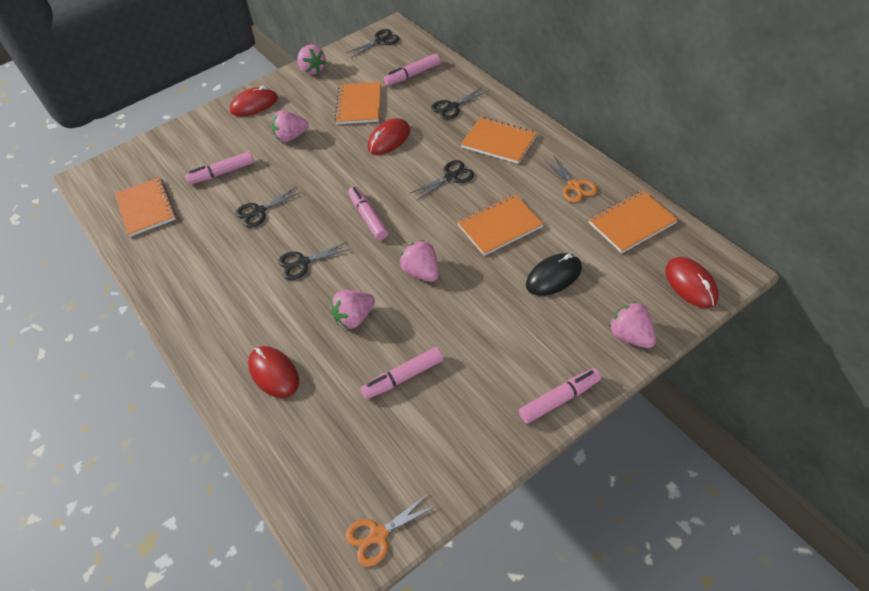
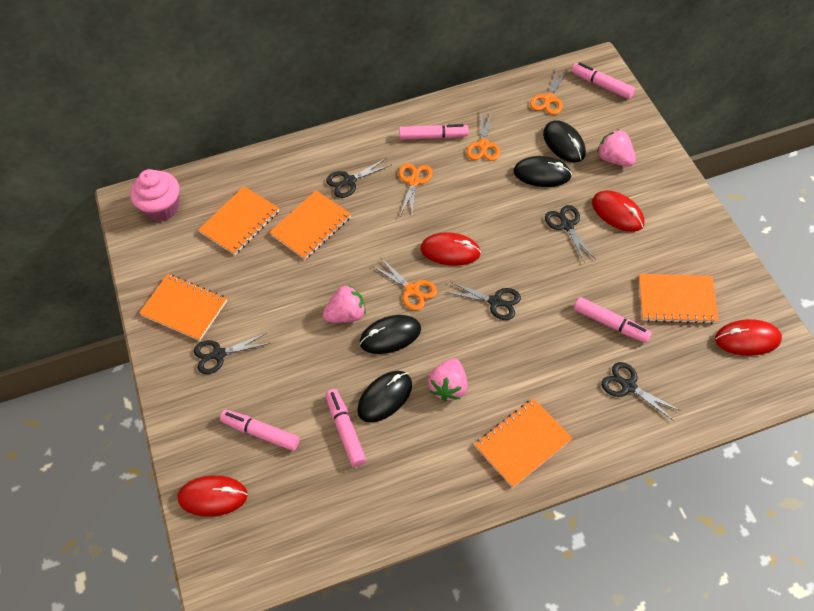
black mouse: 1 -> 4
orange scissors: 2 -> 4
pink cupcake: 0 -> 1
pink strawberry: 5 -> 3

